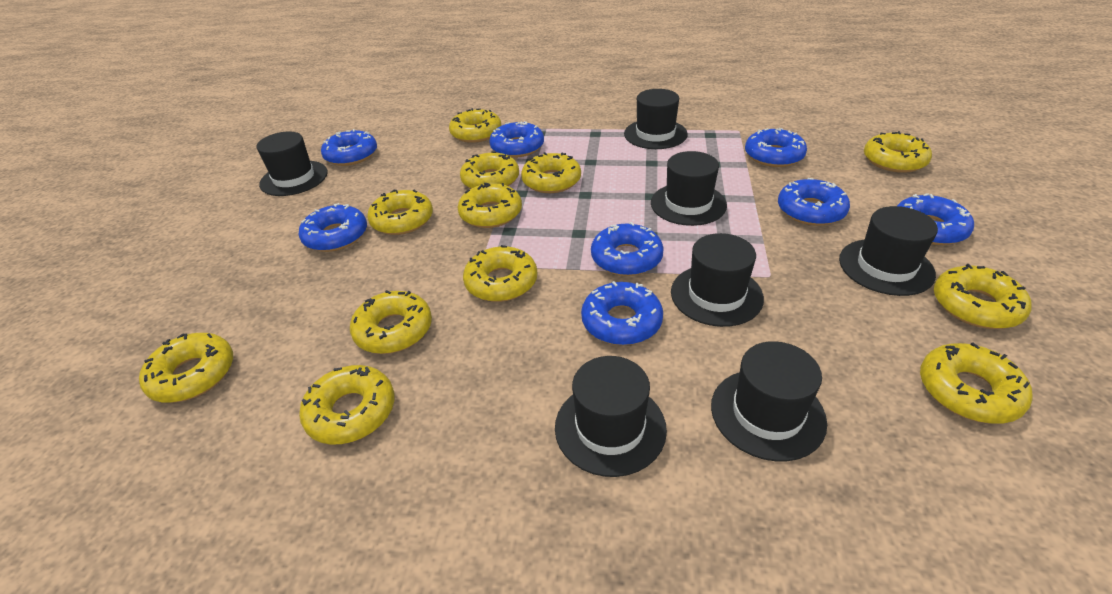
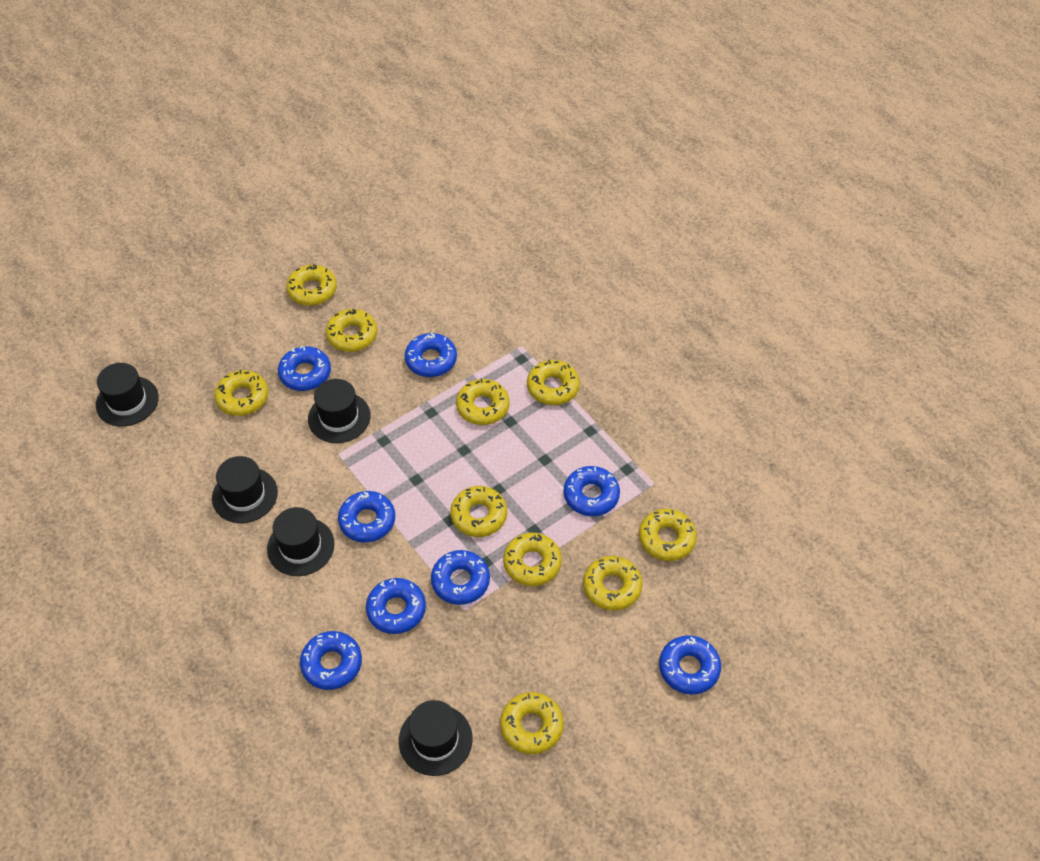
black hat: 7 -> 5
yellow donut: 12 -> 10

